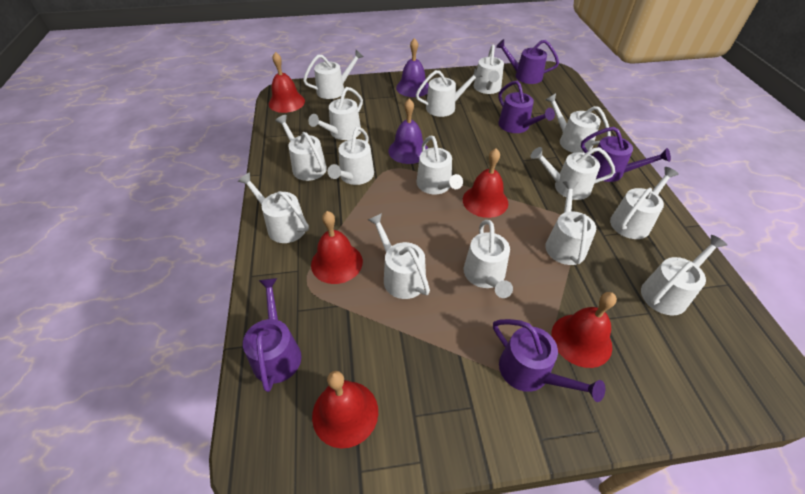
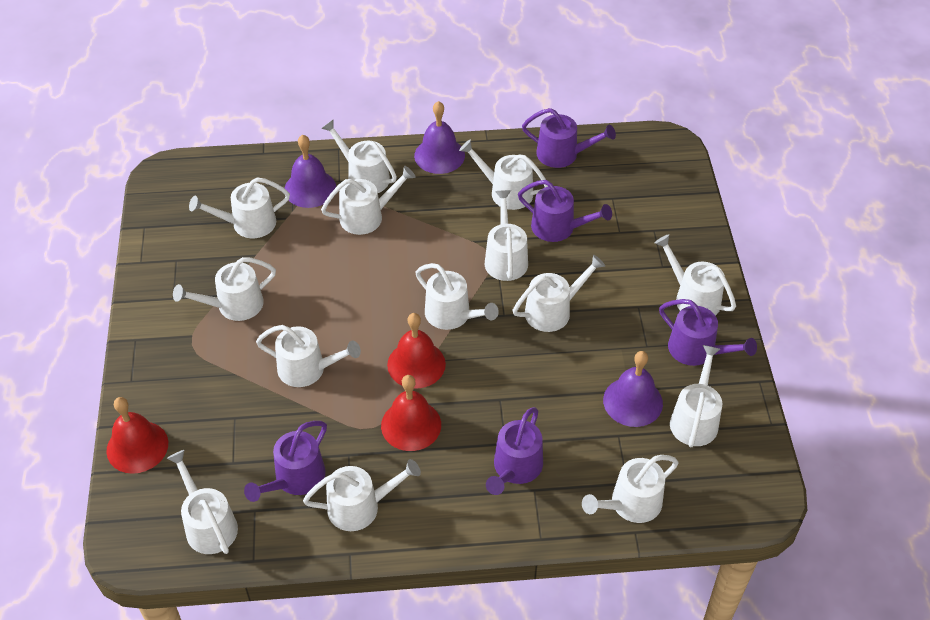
purple bell: 2 -> 3
red bell: 5 -> 3
white watering can: 15 -> 14

